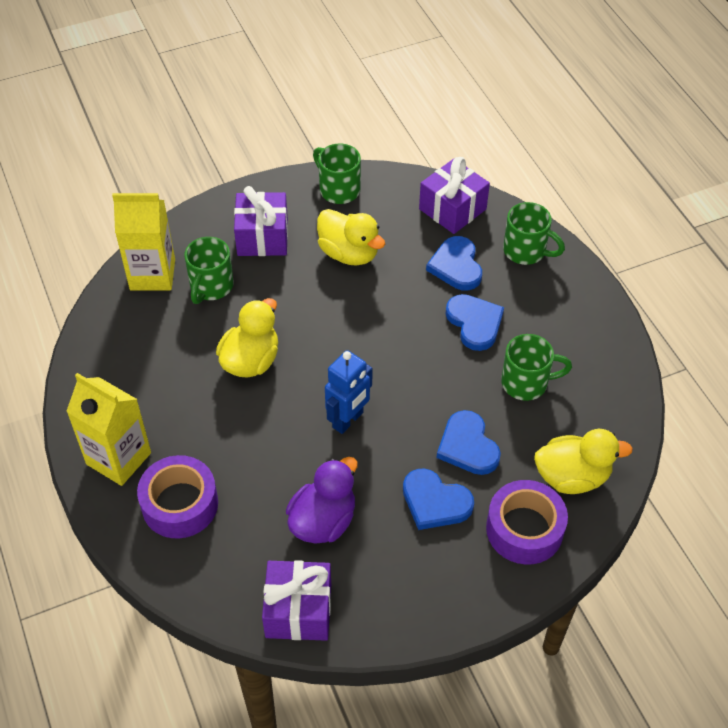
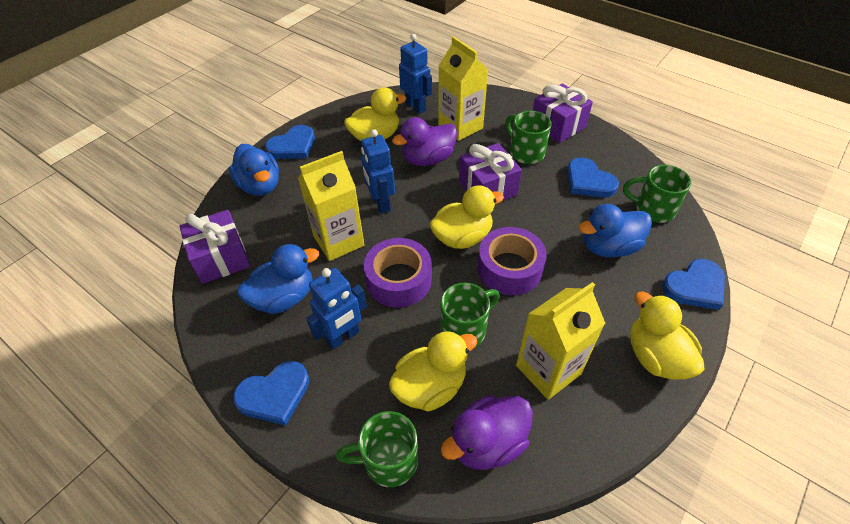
blue duck: 0 -> 3
blue robot: 1 -> 3
purple duck: 1 -> 2
yellow carton: 2 -> 3
yellow duck: 3 -> 4

